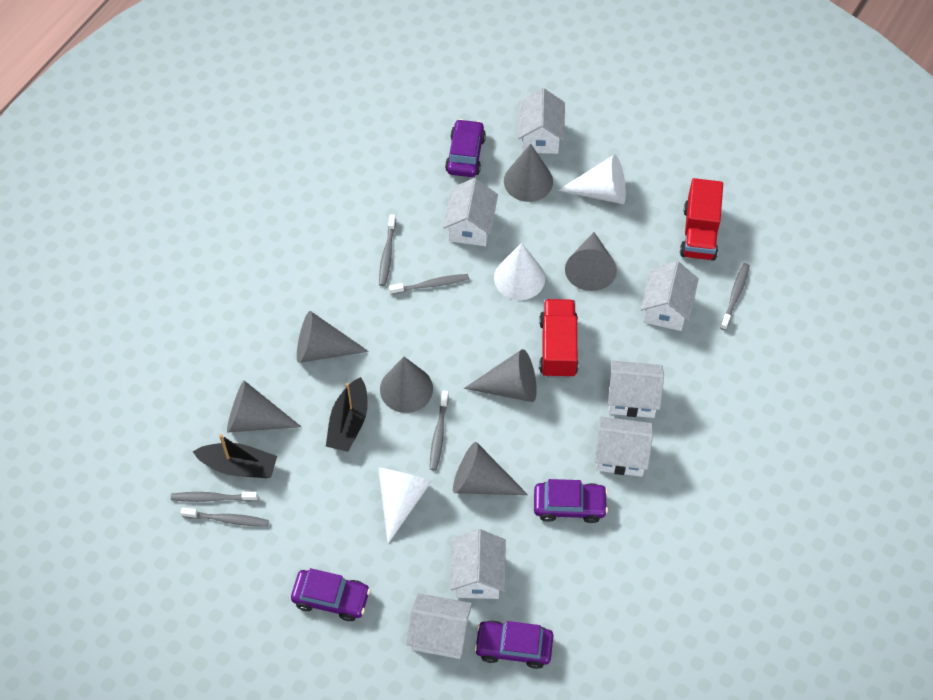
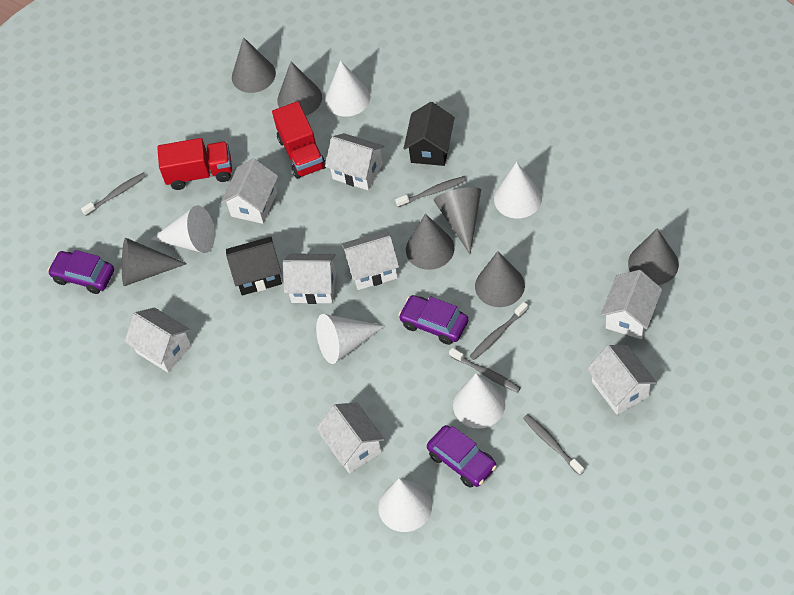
black boat: 2 -> 0
black house: 0 -> 2
grey toothbrush: 6 -> 5
purple car: 4 -> 3
white cone: 3 -> 6
white house: 7 -> 8

